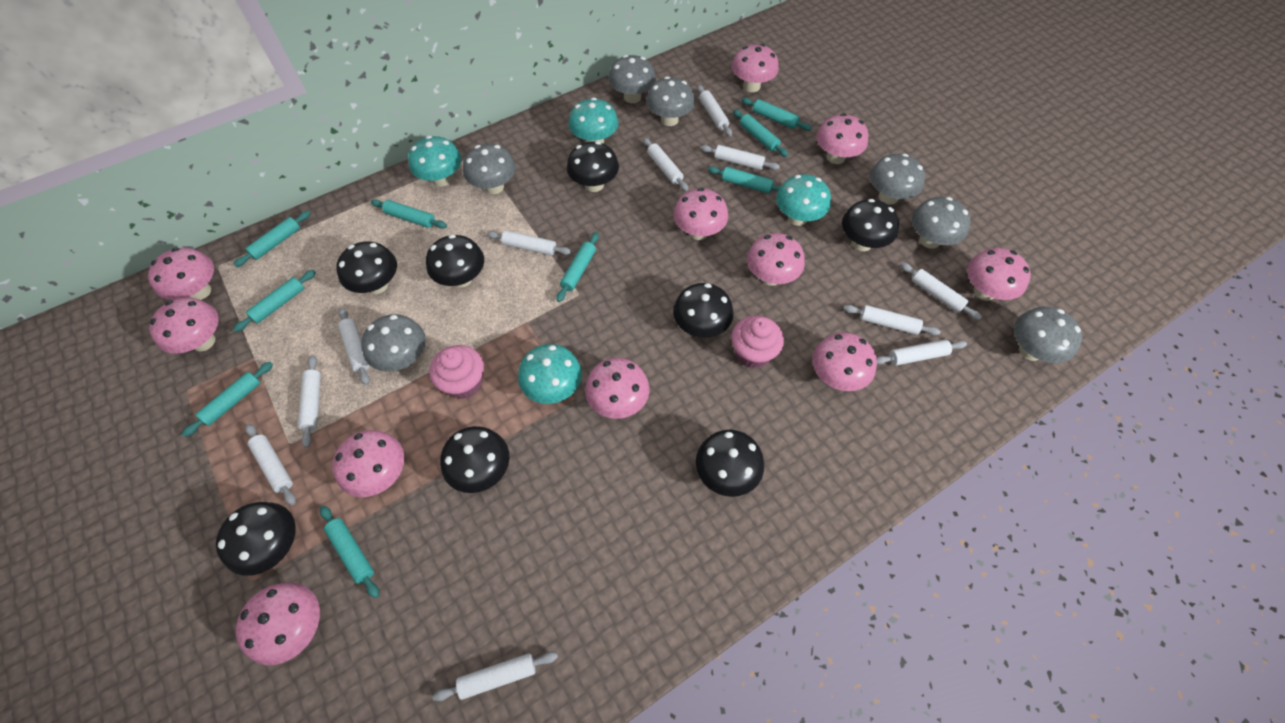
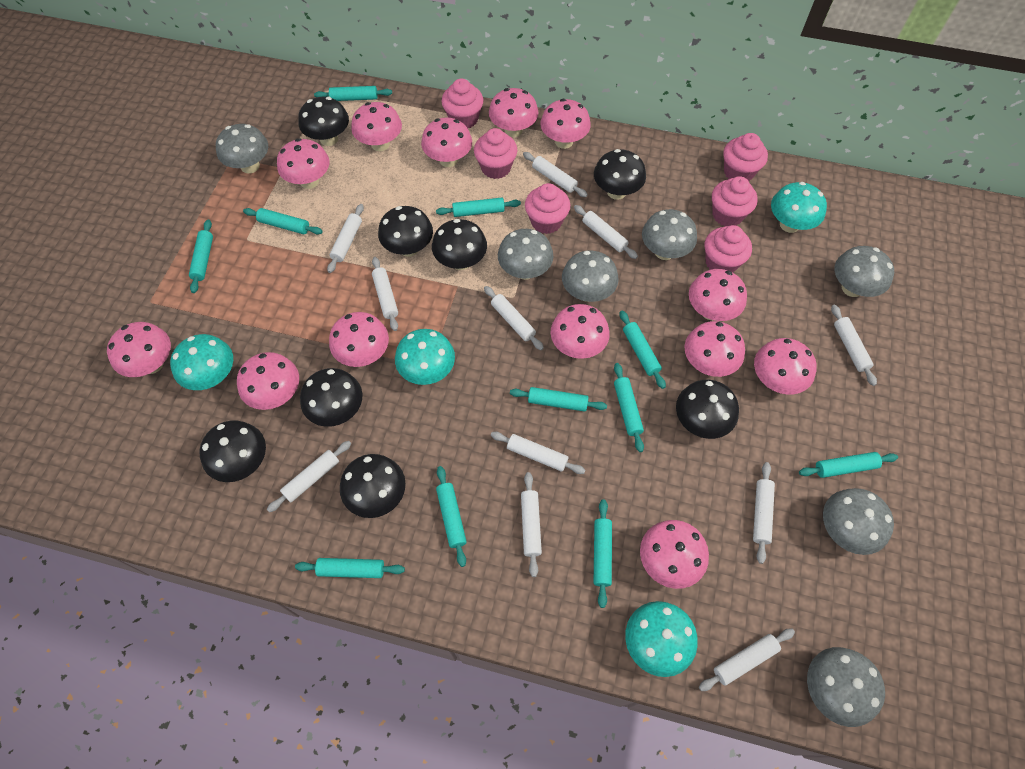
pink cupcake: 2 -> 6
pink mushroom: 11 -> 13
turquoise rolling pin: 9 -> 11

